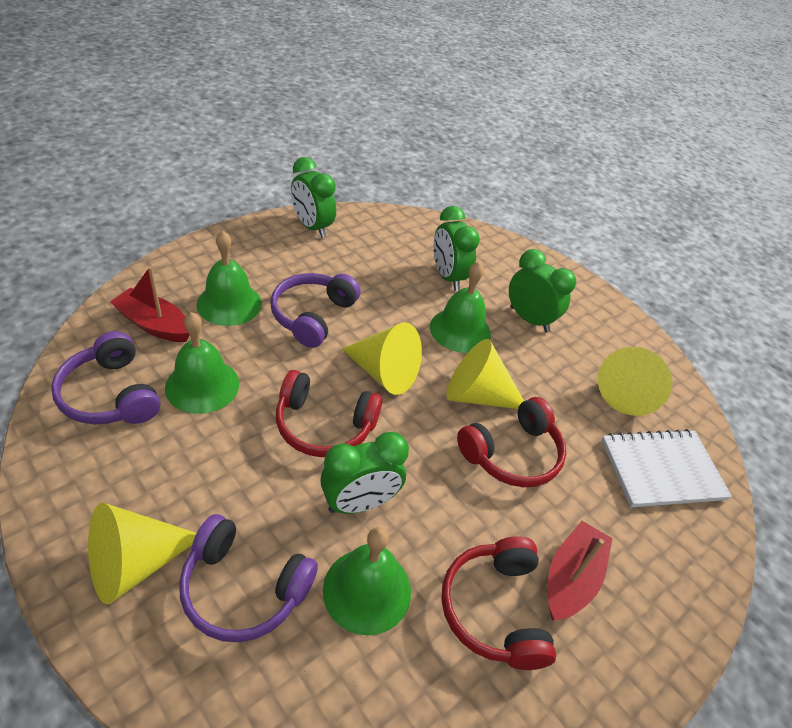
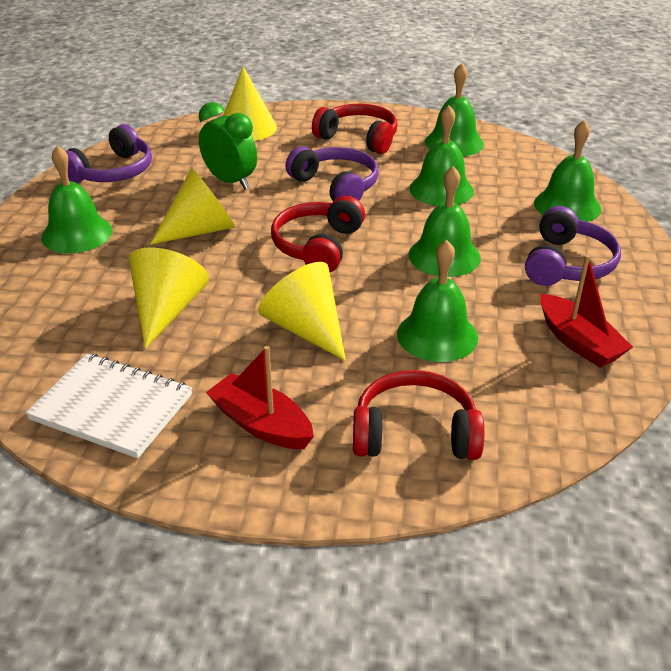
green bell: 4 -> 6
green clock: 4 -> 1

